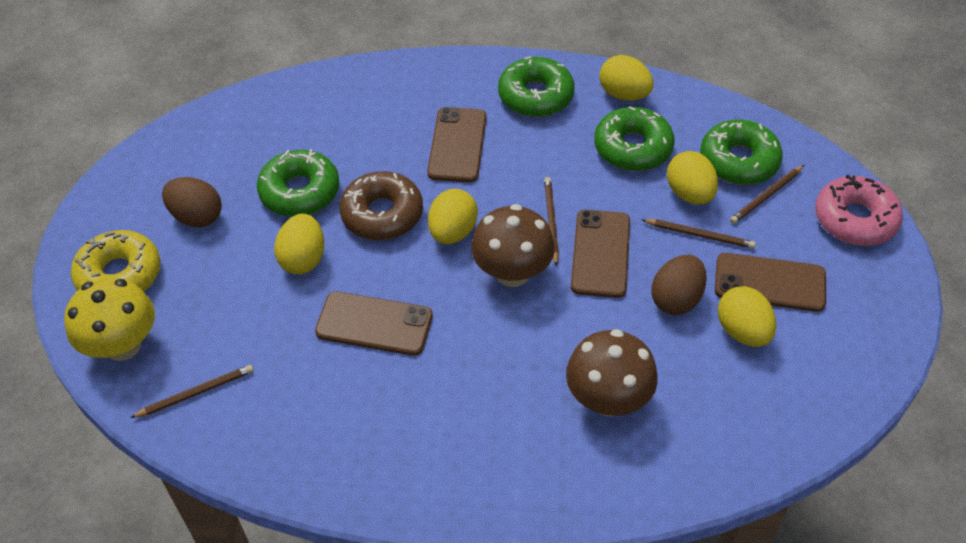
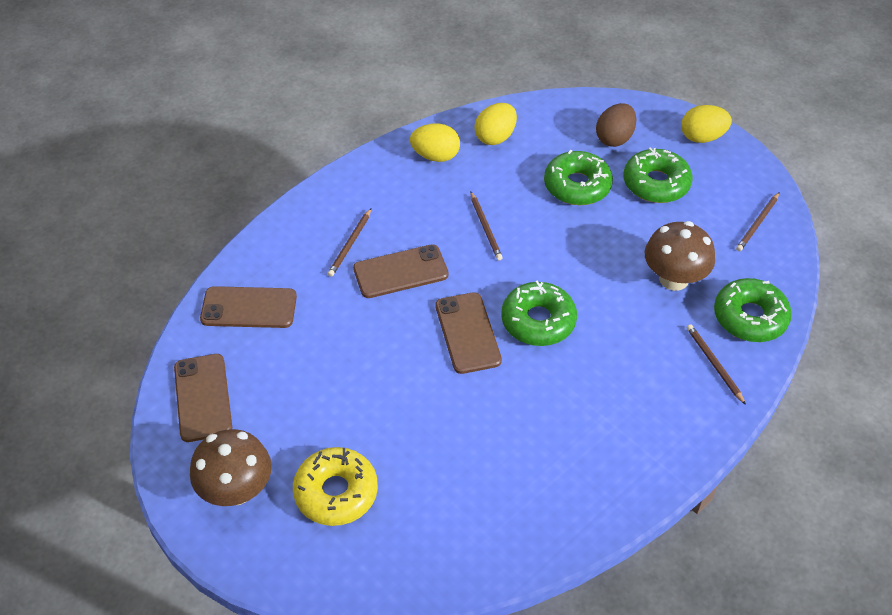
brown donut: 1 -> 0
brown egg: 2 -> 1
pink donut: 1 -> 0
yellow egg: 5 -> 3
yellow mushroom: 1 -> 0

